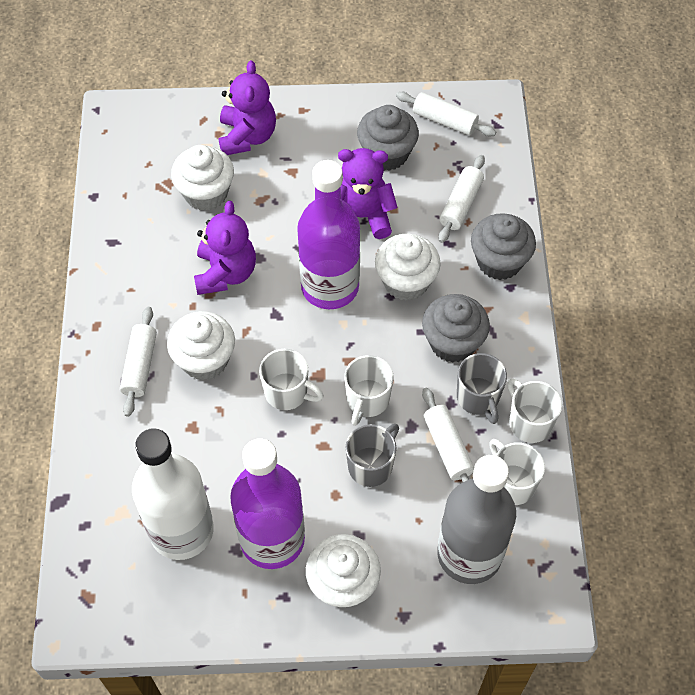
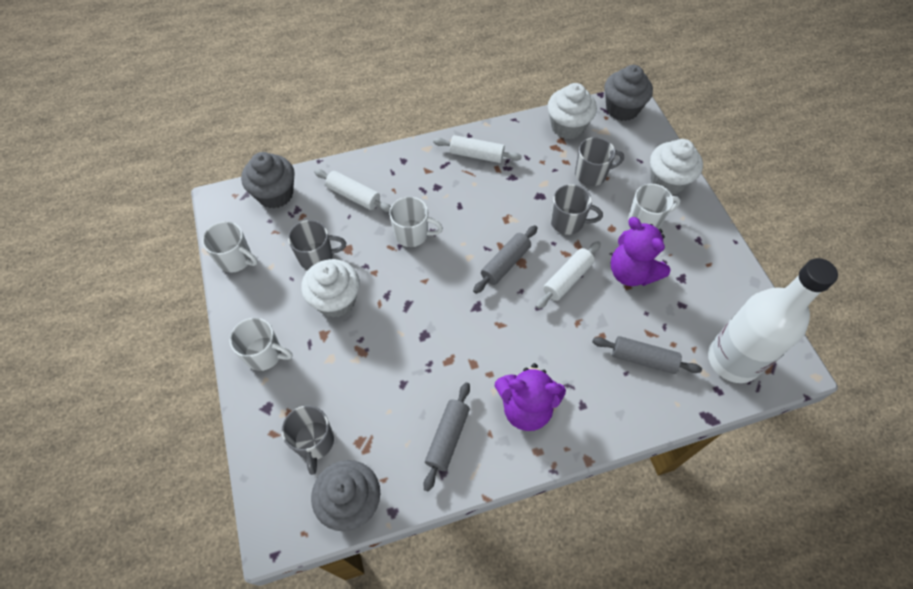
grey bottle: 1 -> 0
grey mug: 2 -> 4
grey rolling pin: 0 -> 3
purple bottle: 2 -> 0
purple teddy bear: 3 -> 2
white cupcake: 4 -> 3
white rolling pin: 4 -> 3

